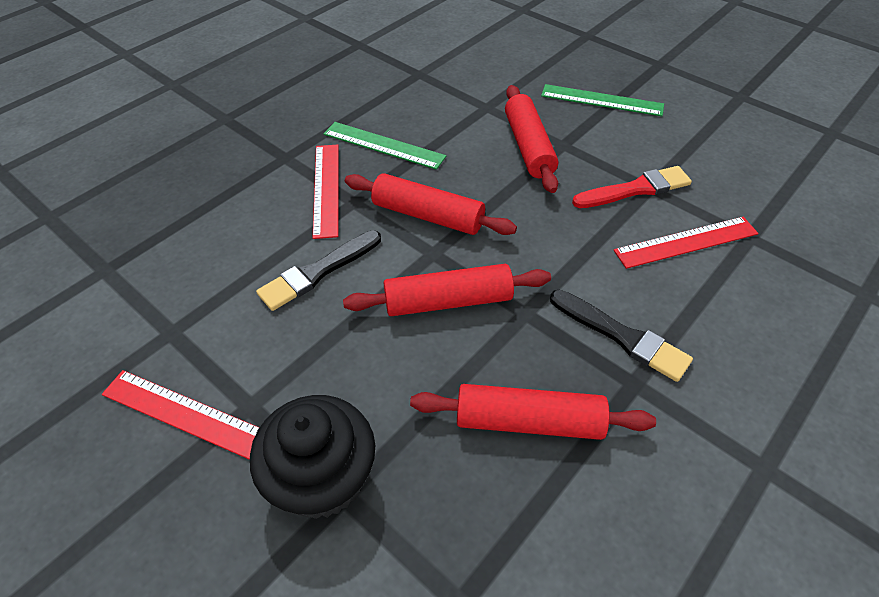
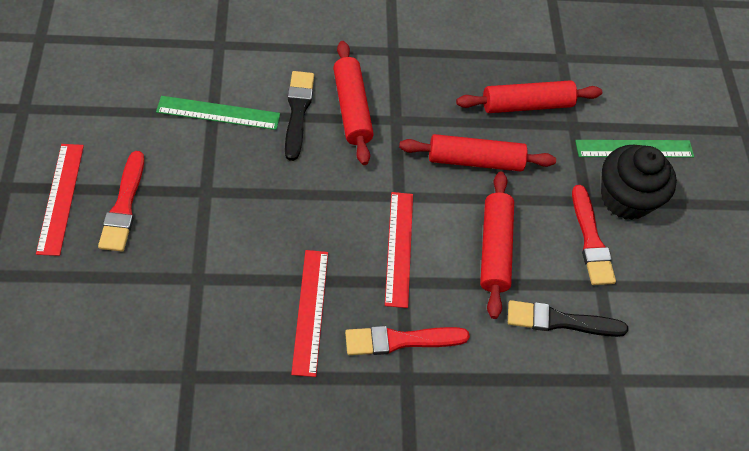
red brush: 1 -> 3

